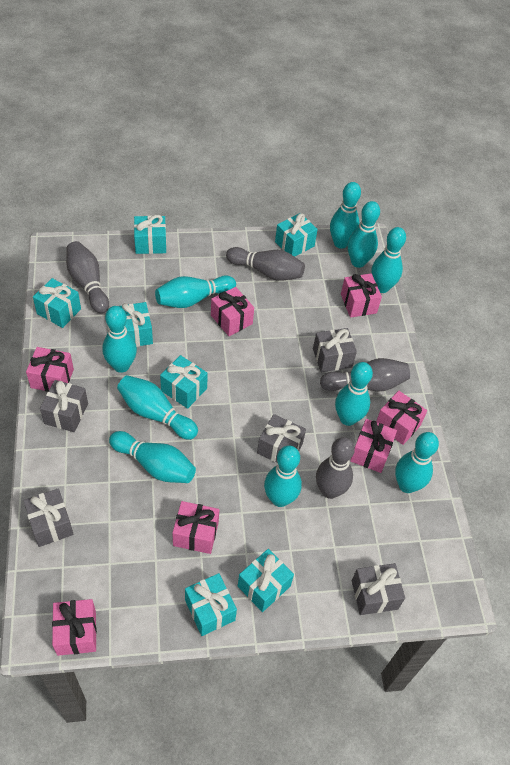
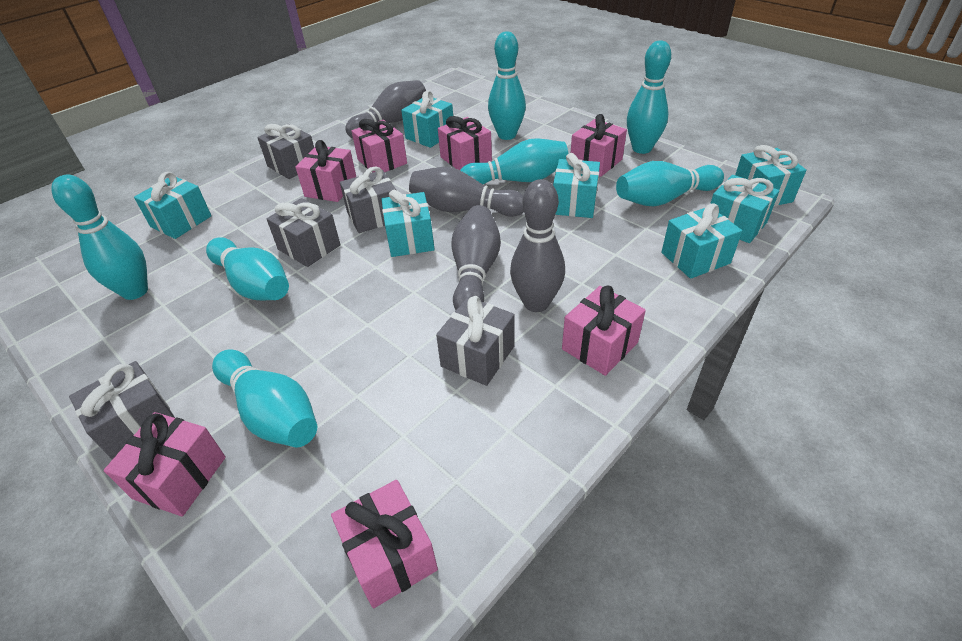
turquoise bowling pin: 10 -> 7

